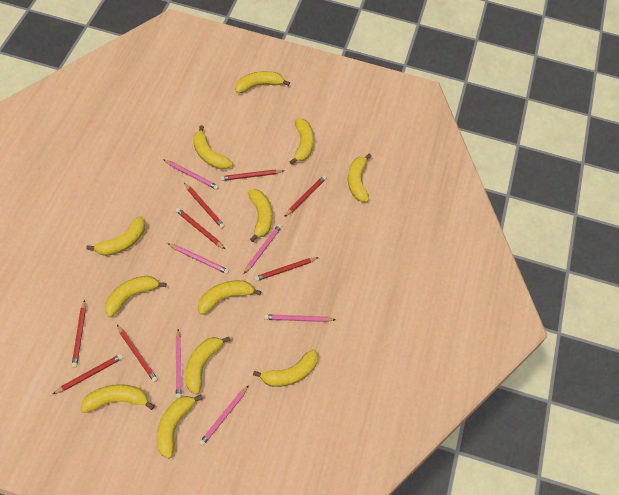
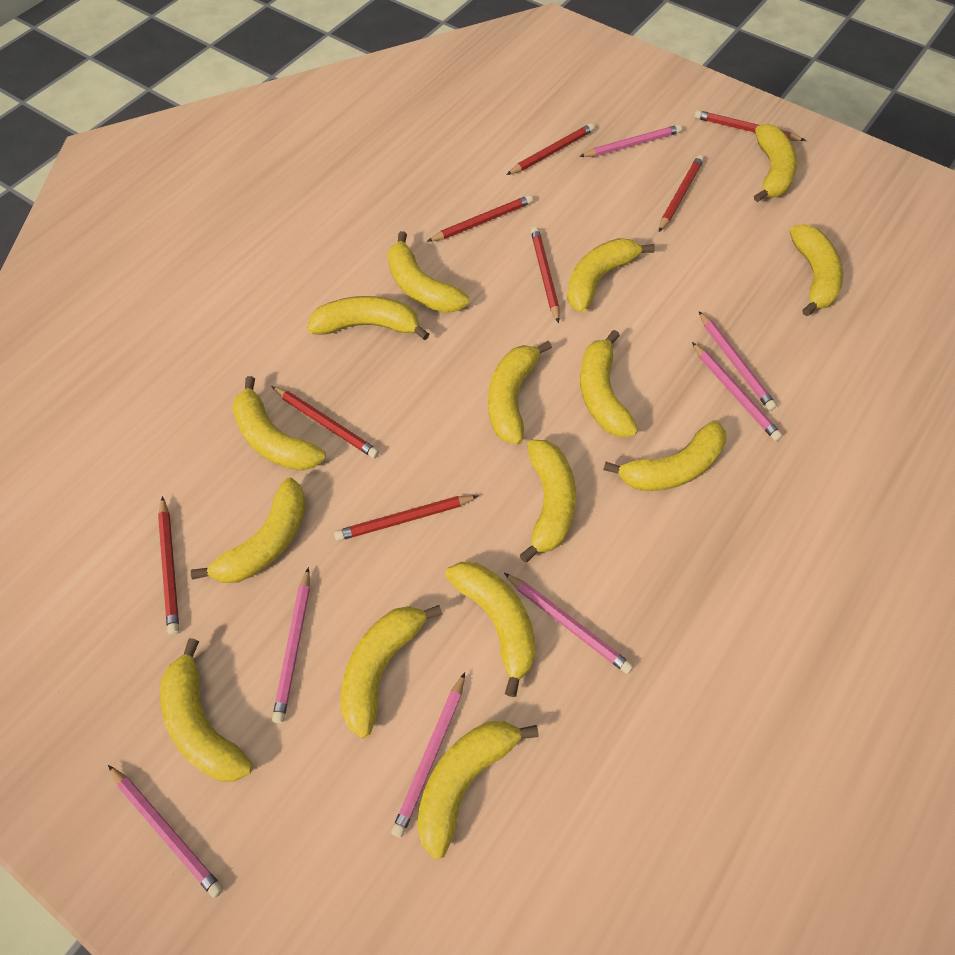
pink pencil: 6 -> 7
yellow banana: 12 -> 15

